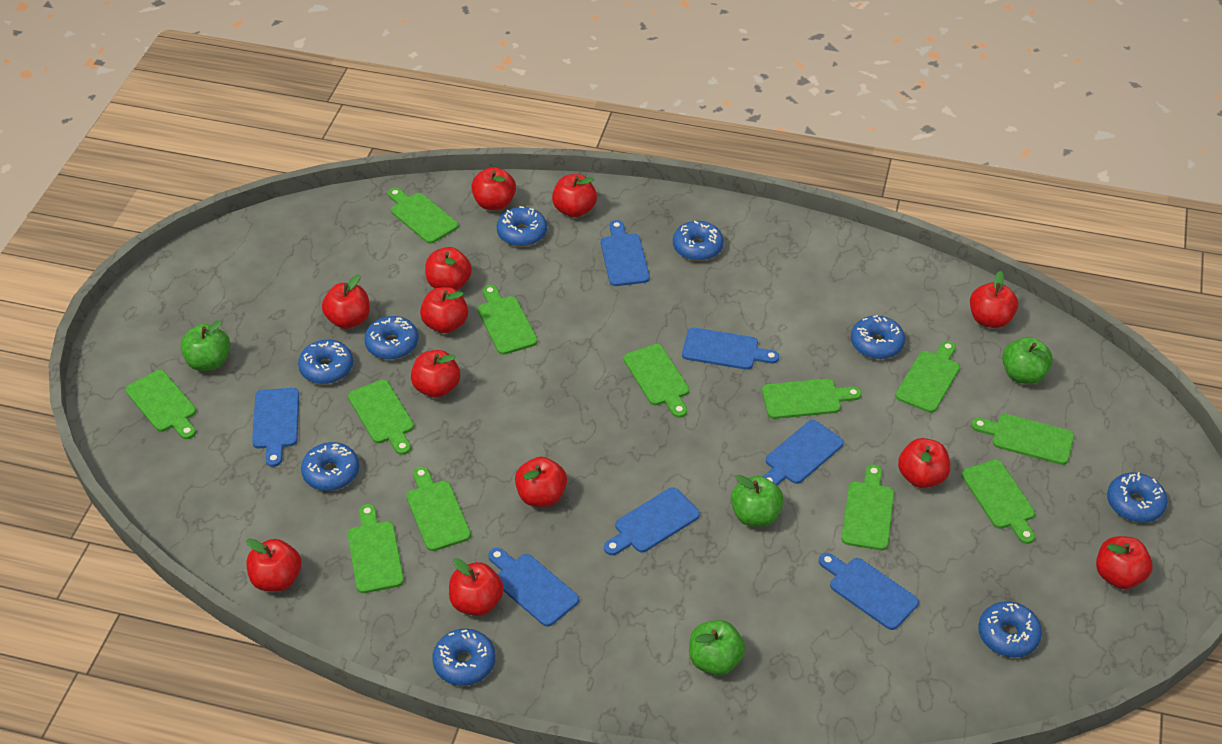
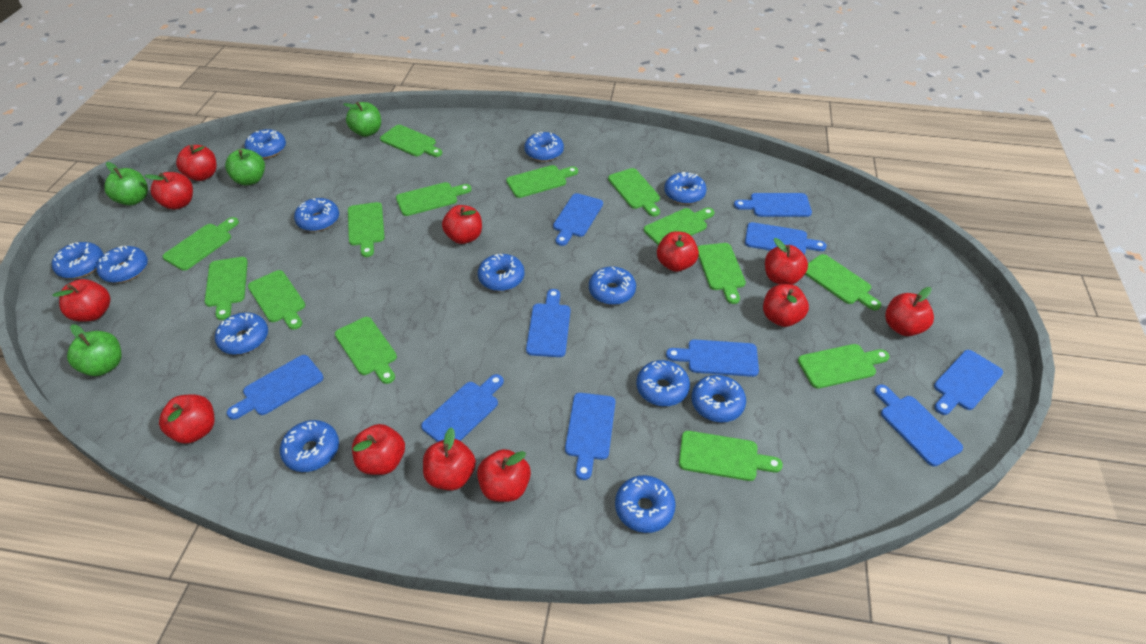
blue cutting board: 7 -> 10
blue donut: 9 -> 13
green cutting board: 12 -> 14

